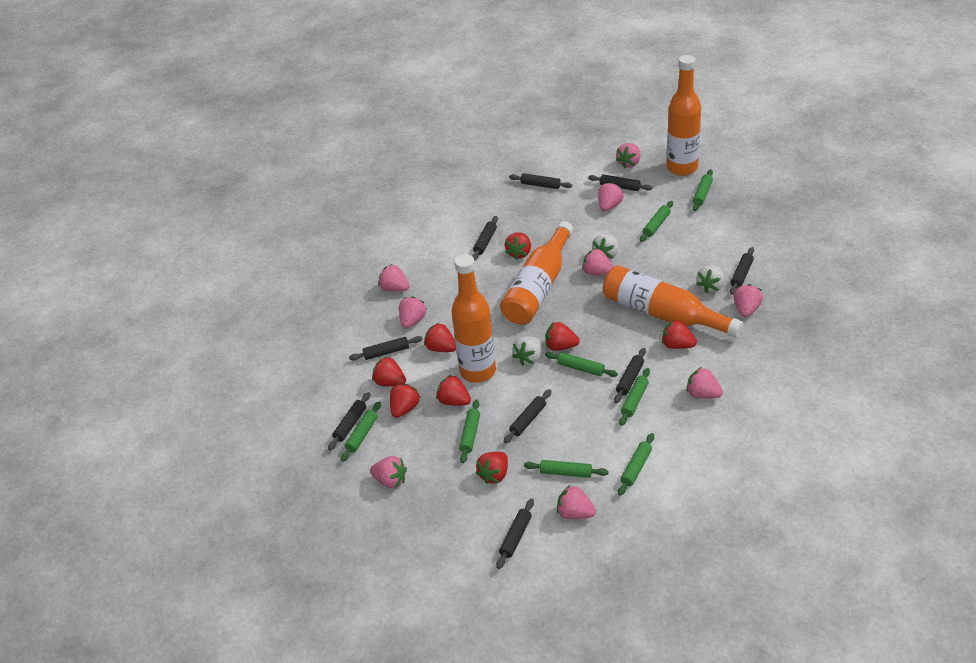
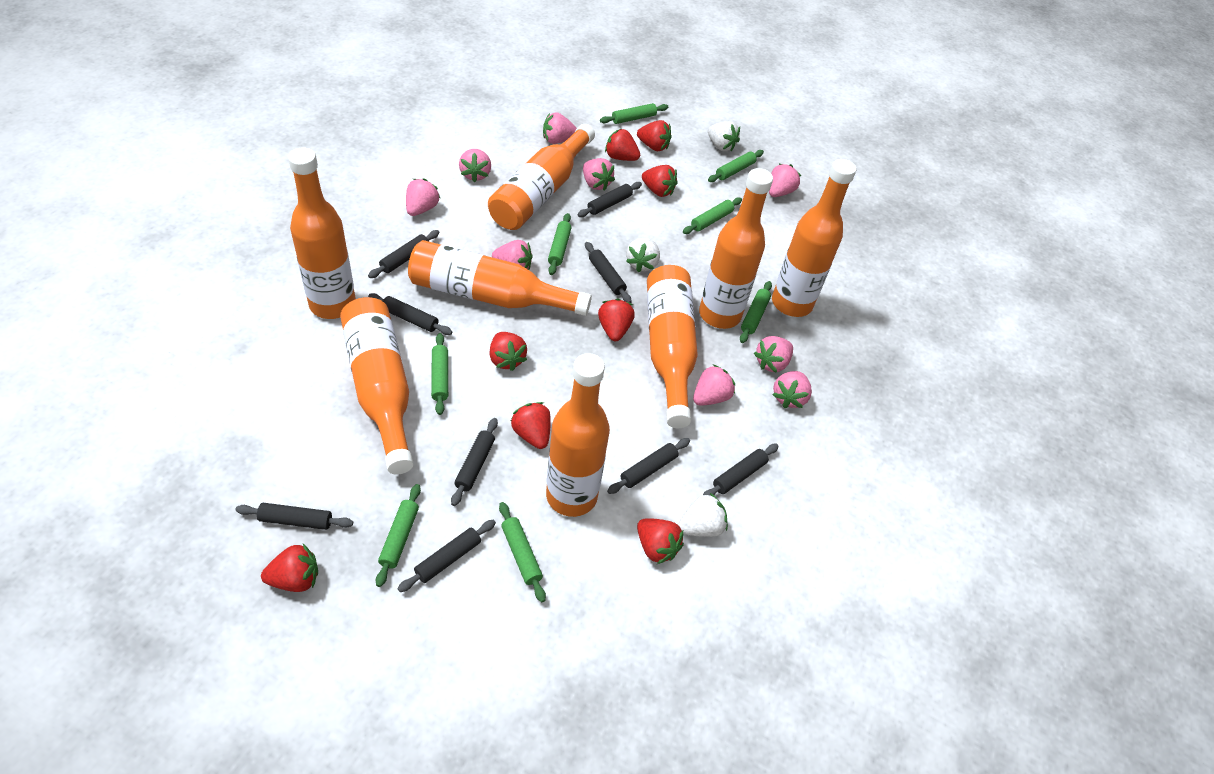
orange bottle: 4 -> 8

